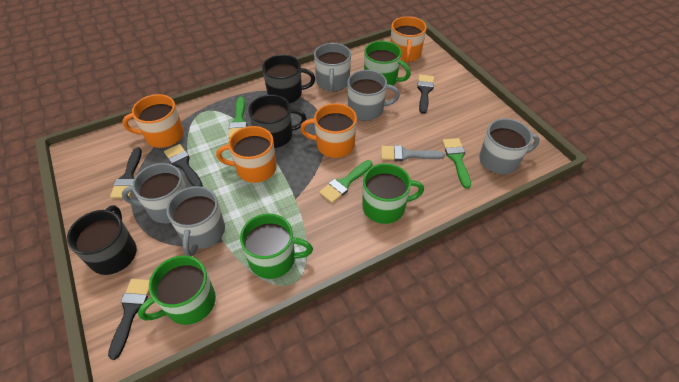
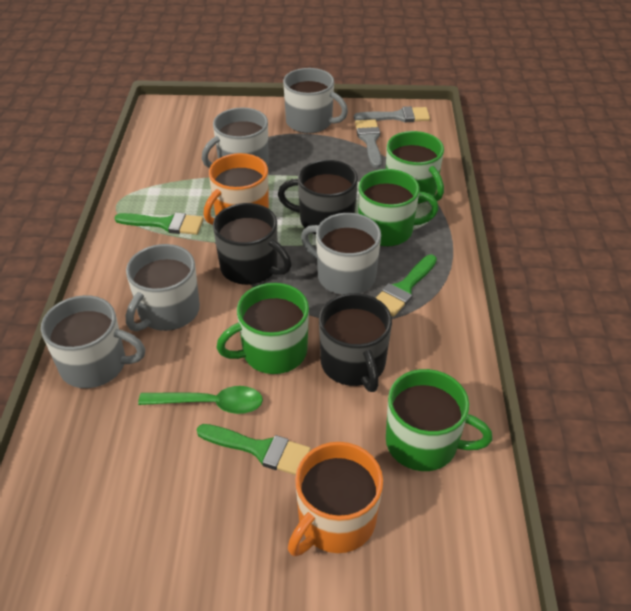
black brush: 4 -> 0
green spoon: 0 -> 1
grey brush: 1 -> 2
orange mug: 4 -> 2

